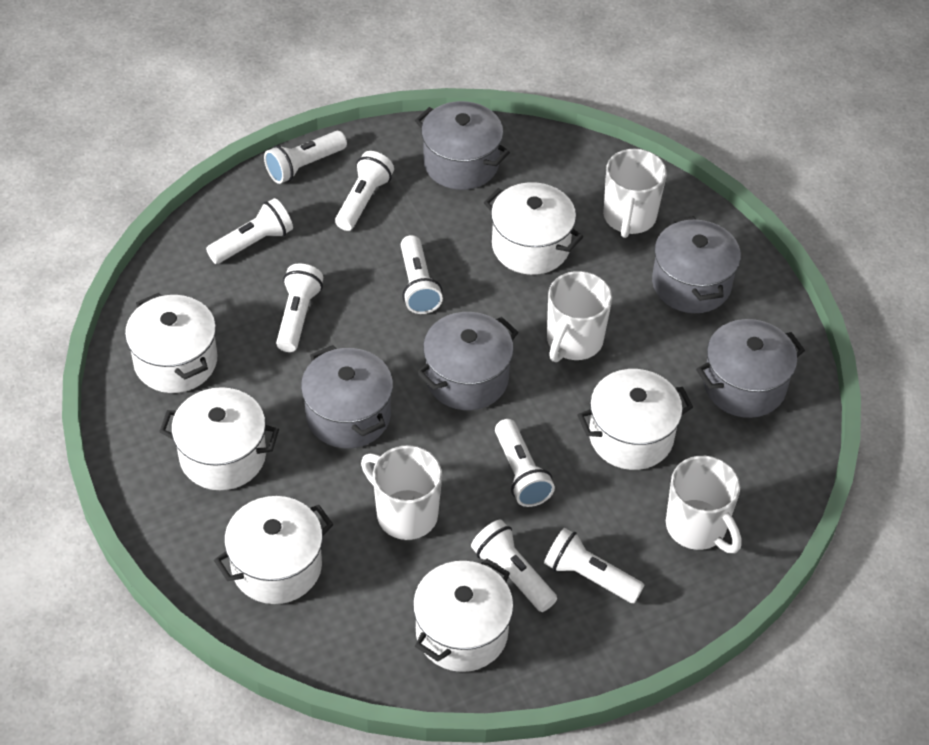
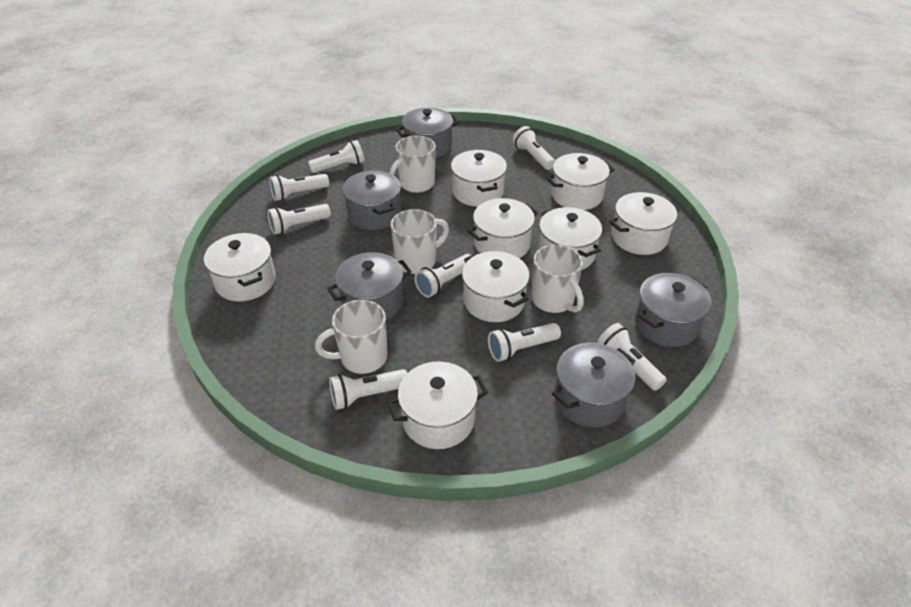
white pot: 6 -> 8

